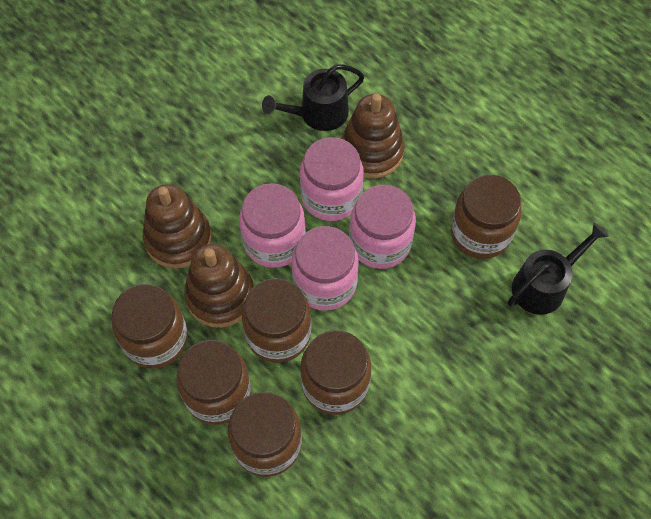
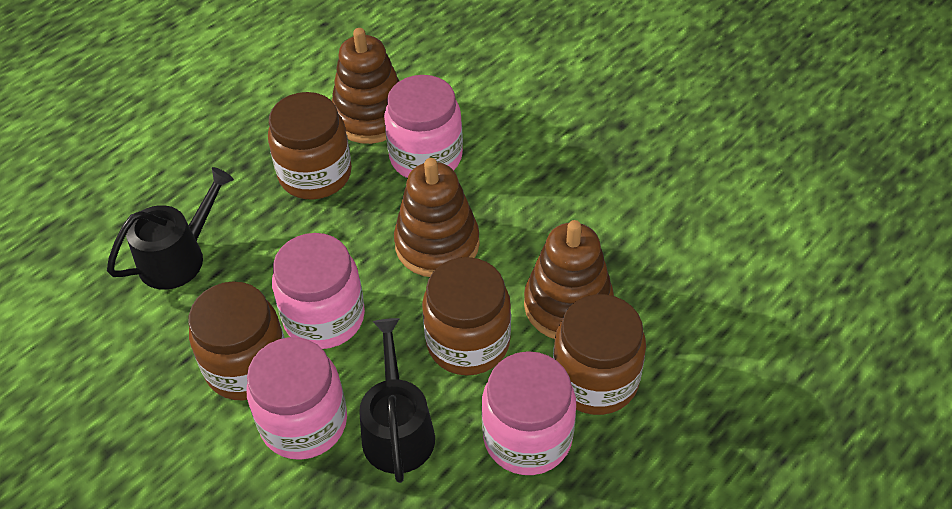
brown jar: 6 -> 4

